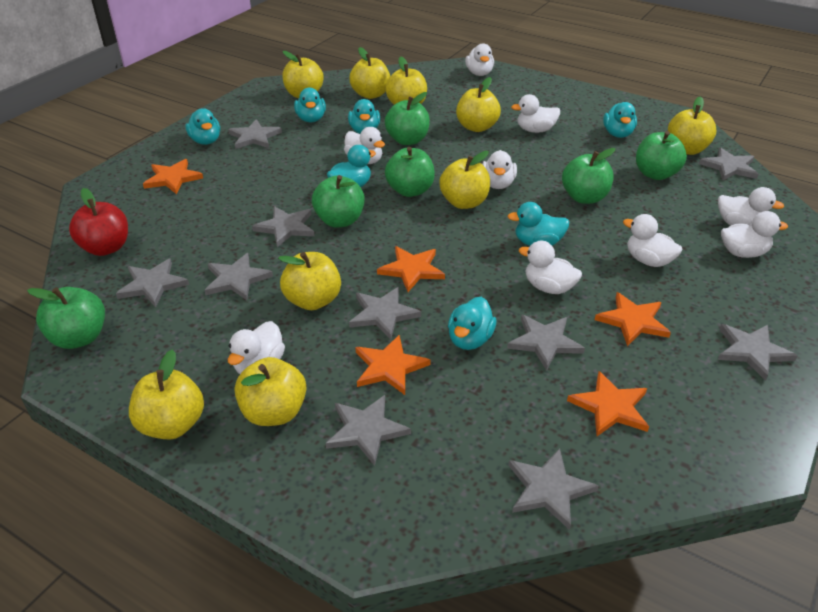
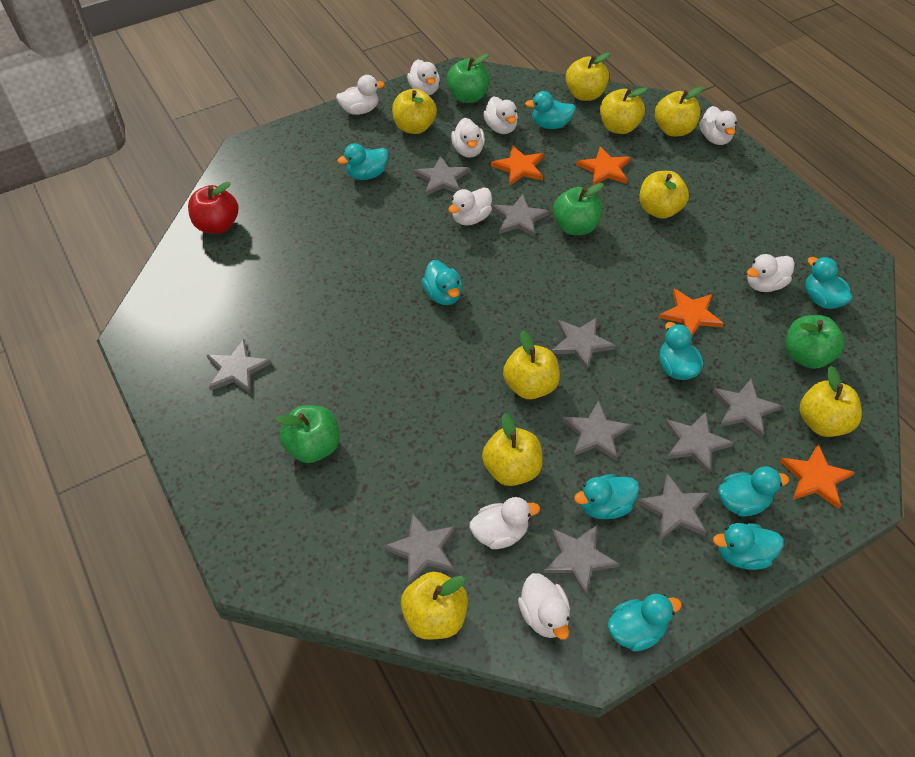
green apple: 6 -> 4
orange star: 5 -> 4
turquoise duck: 7 -> 9

